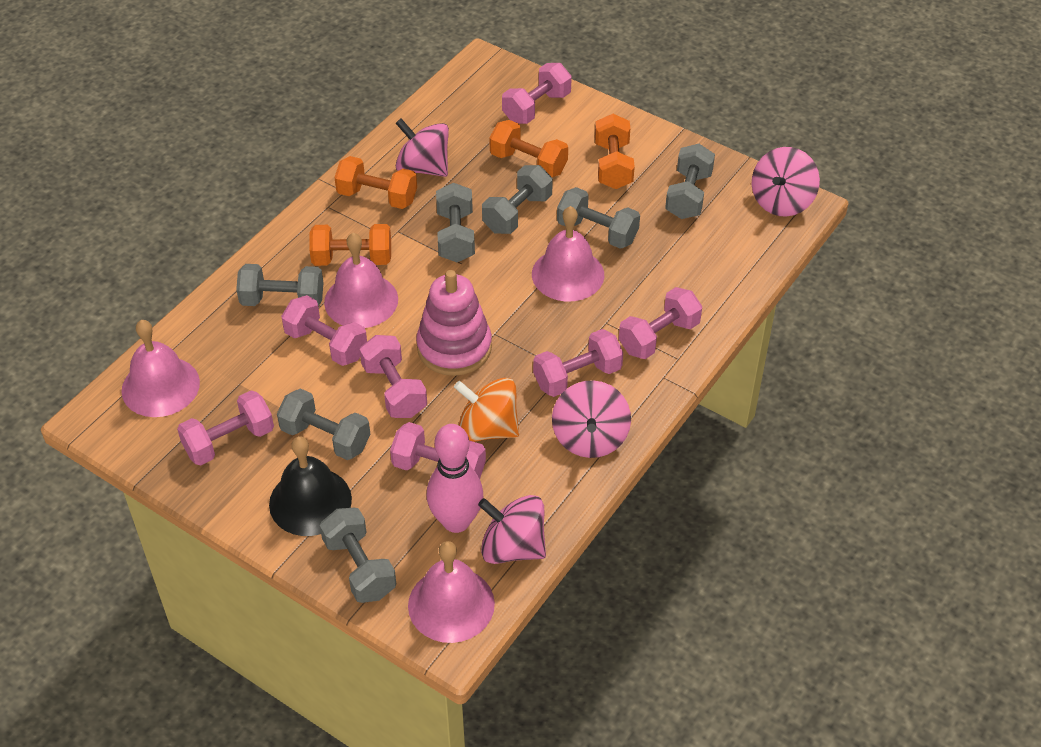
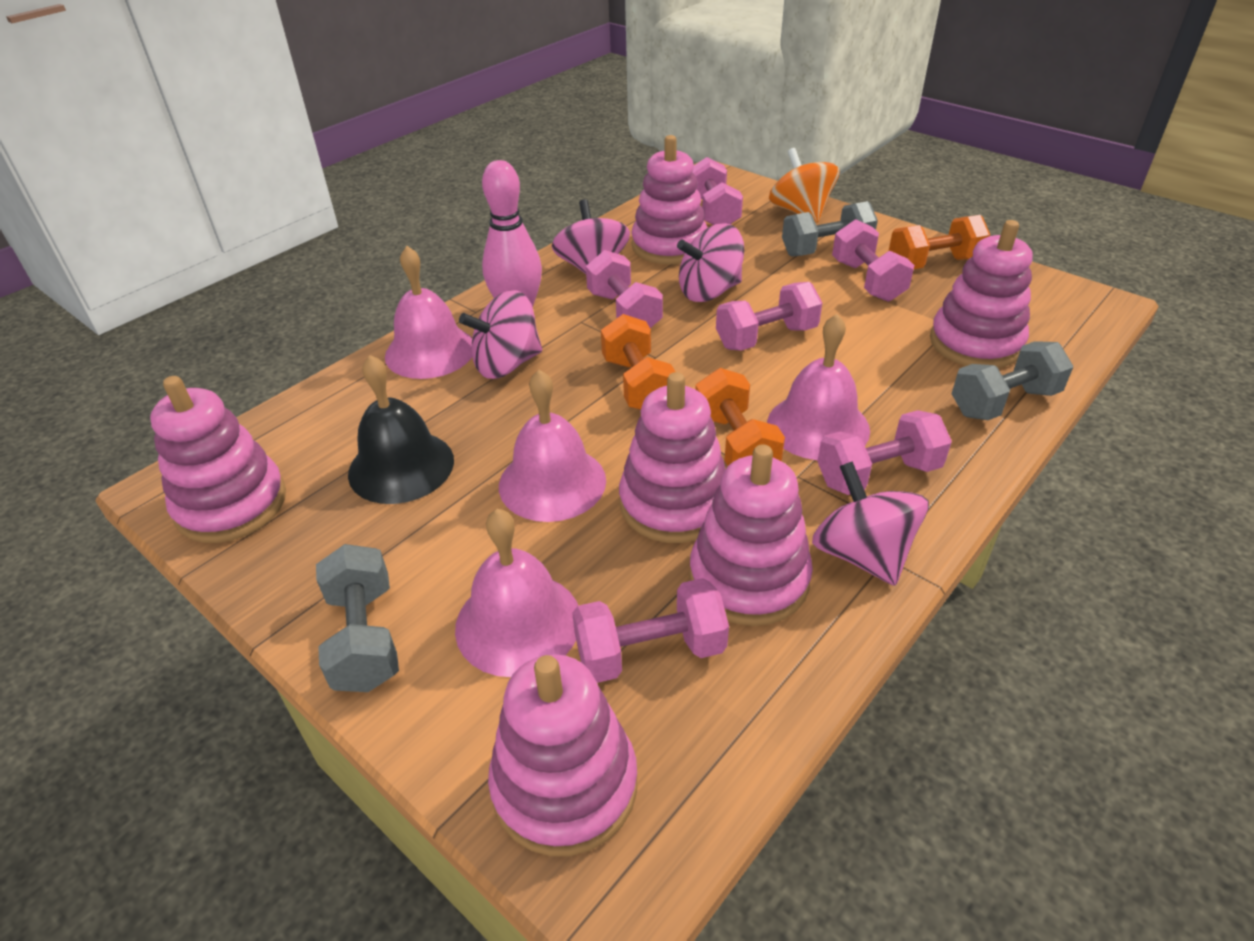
grey dumbbell: 7 -> 3
orange dumbbell: 4 -> 3
pink dumbbell: 7 -> 6
pink stacking toy: 1 -> 6

